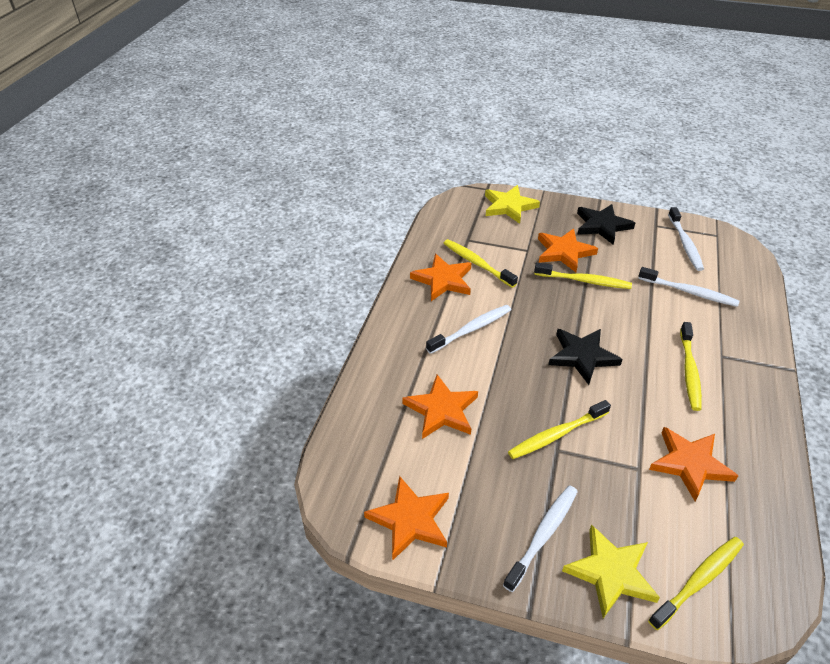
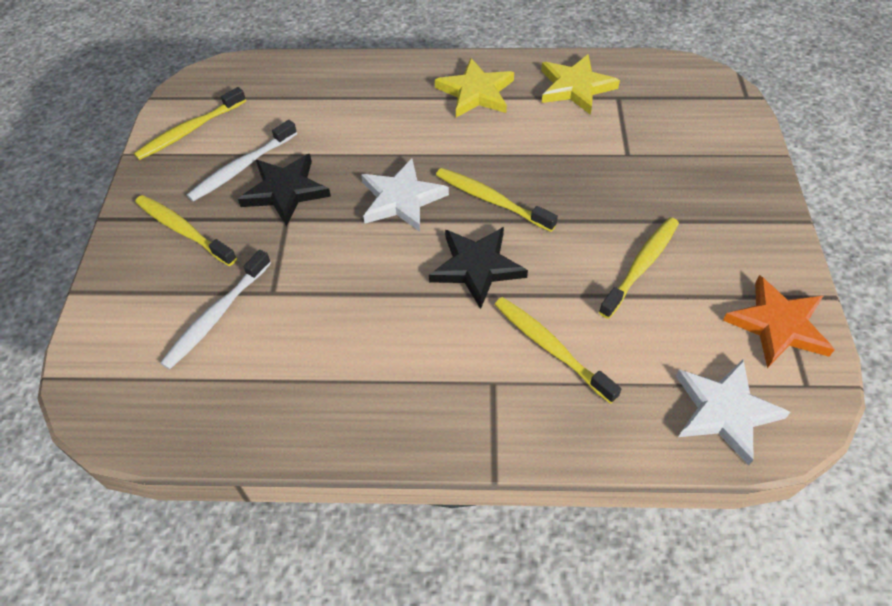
orange star: 5 -> 1
white star: 0 -> 2
white toothbrush: 4 -> 2

